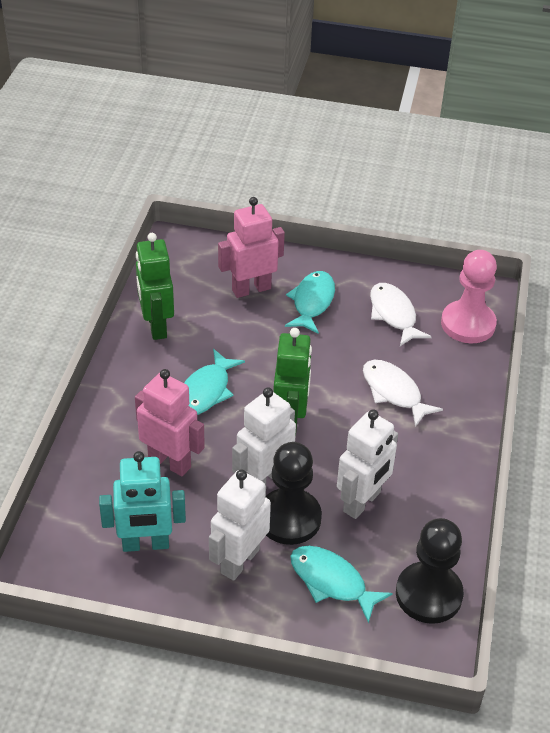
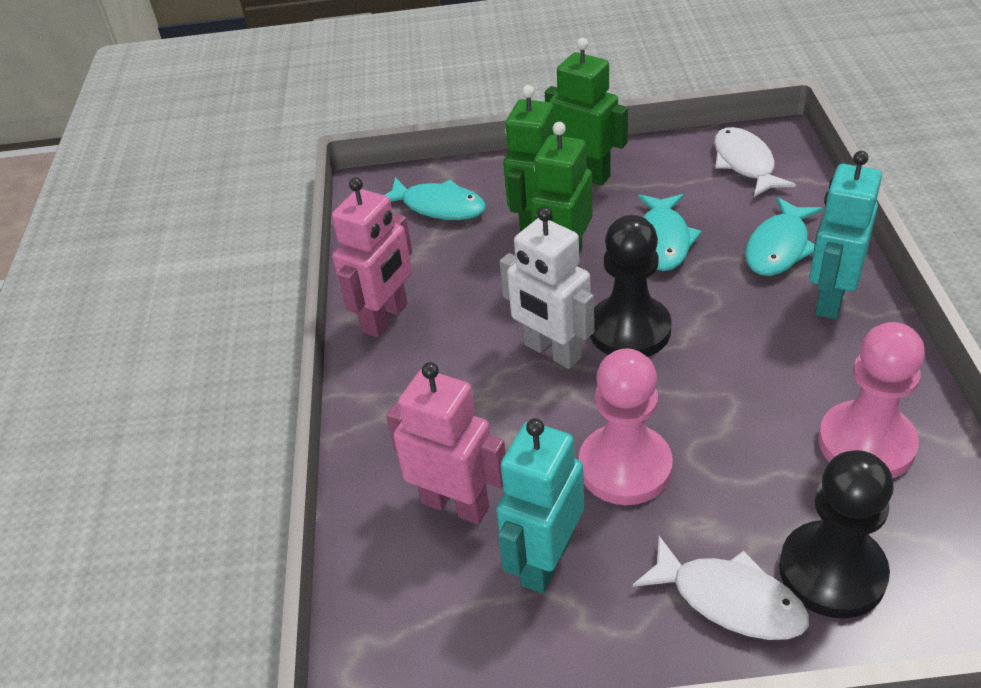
green robot: 2 -> 3
pink pawn: 1 -> 2
turquoise robot: 1 -> 2
white robot: 3 -> 1

